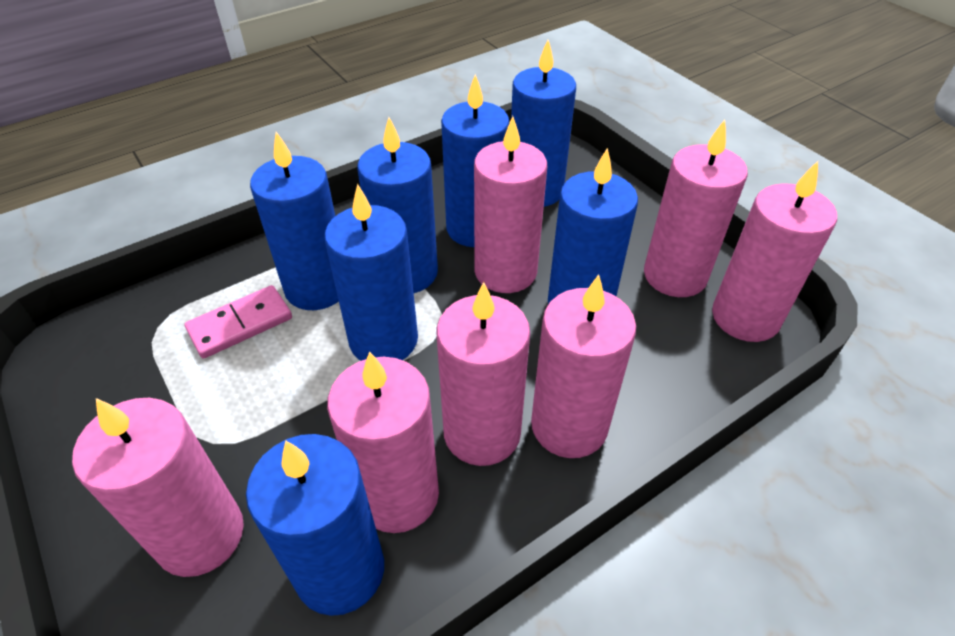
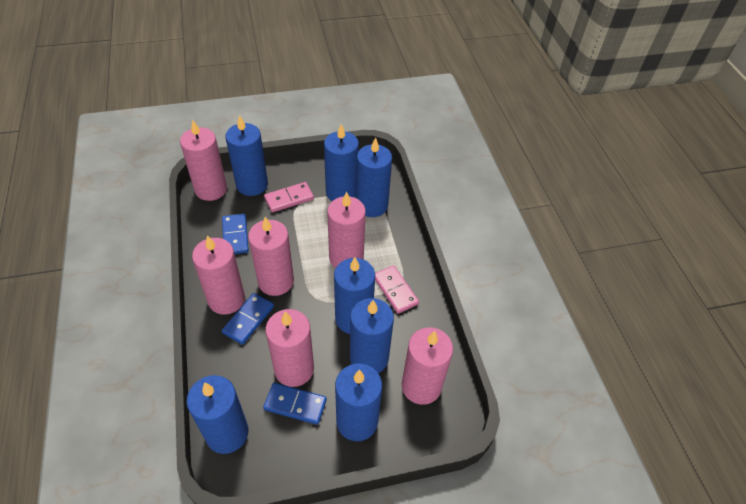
blue domino: 0 -> 3
pink candle: 7 -> 6
pink domino: 1 -> 2

